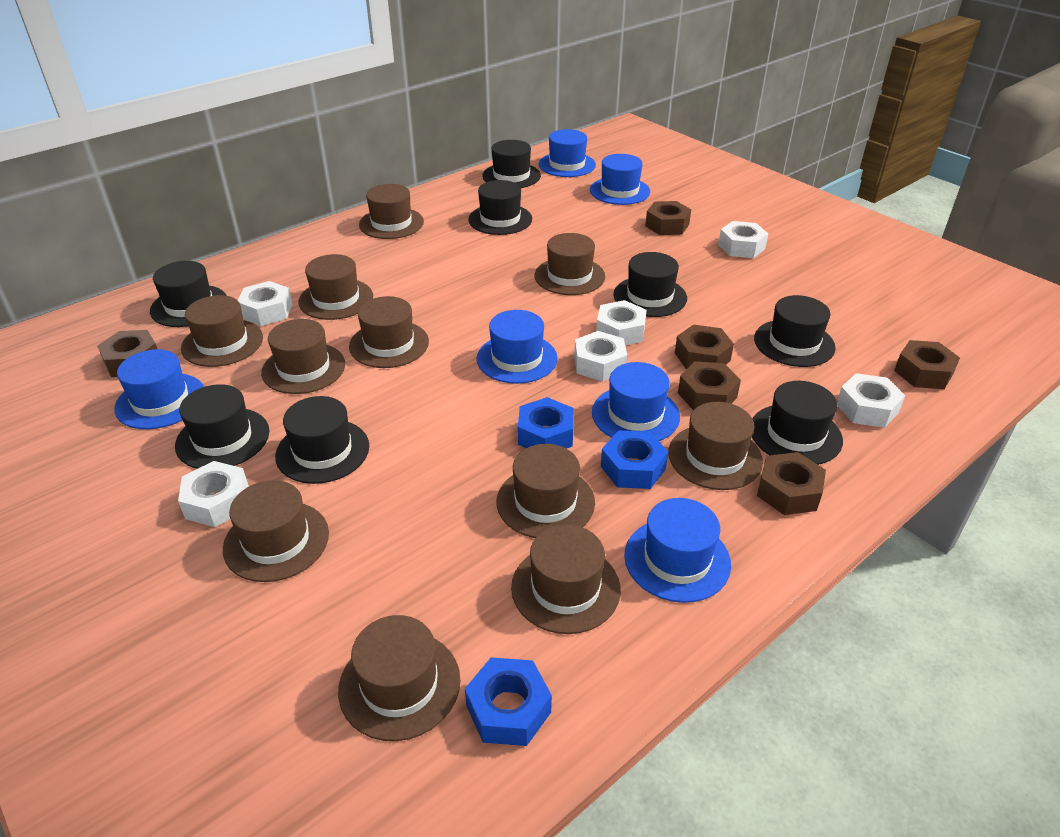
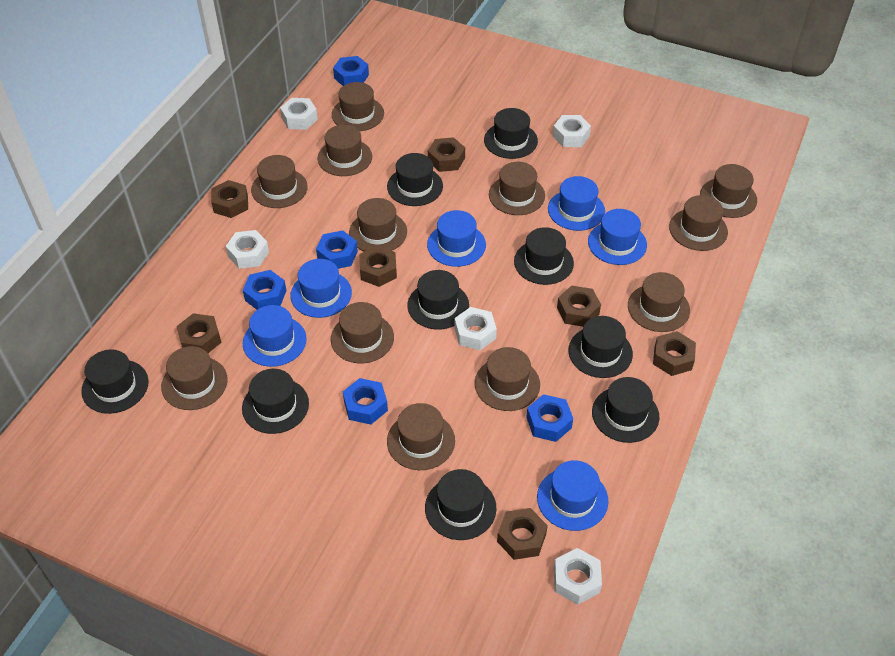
black hat: 8 -> 9
blue nut: 3 -> 5
brown hat: 11 -> 12
brown nut: 6 -> 7
white nut: 6 -> 5

